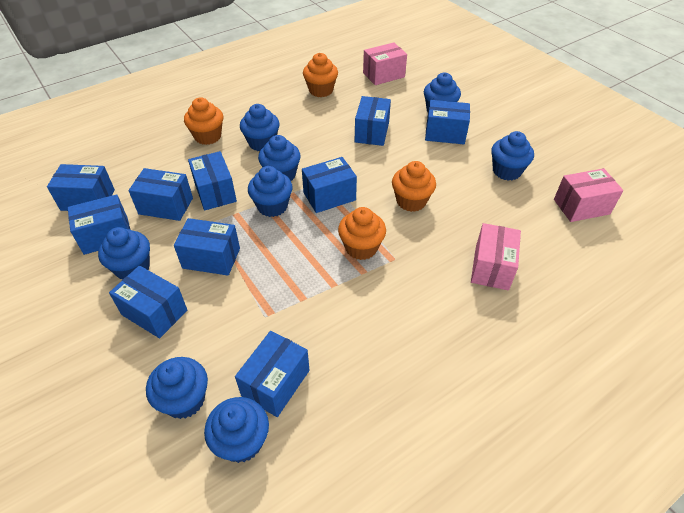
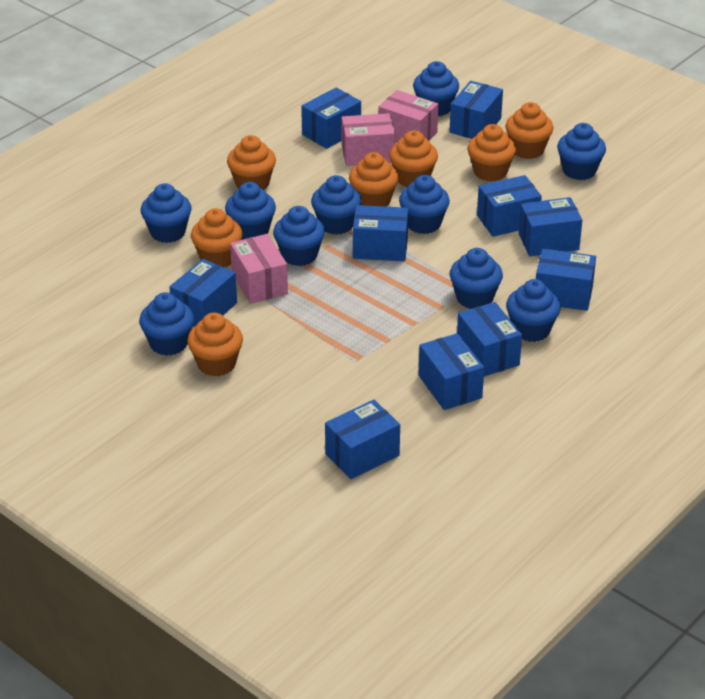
blue cupcake: 8 -> 10
orange cupcake: 4 -> 7

